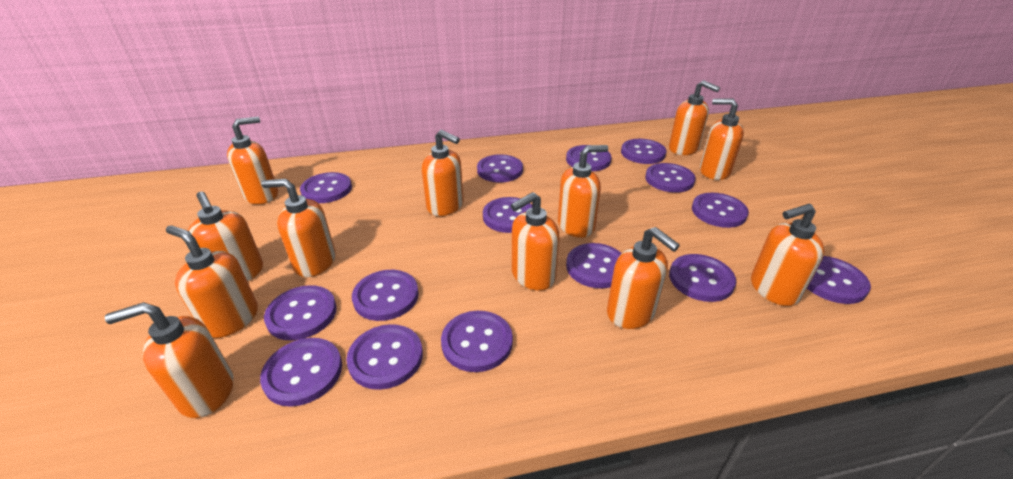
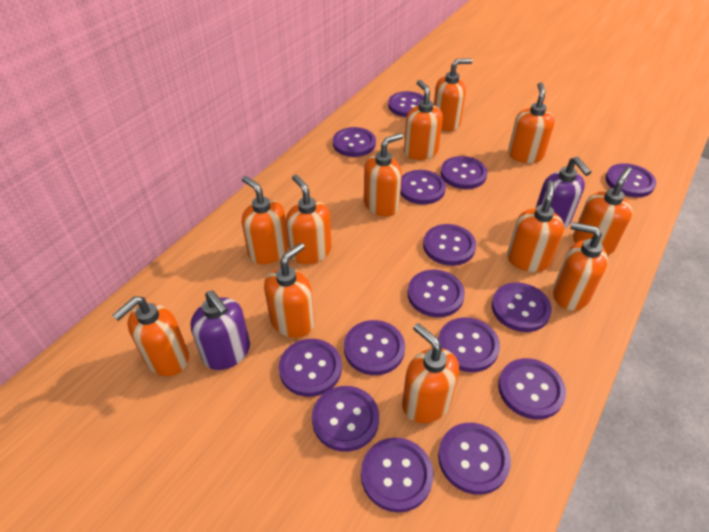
purple soap dispenser: 0 -> 2

